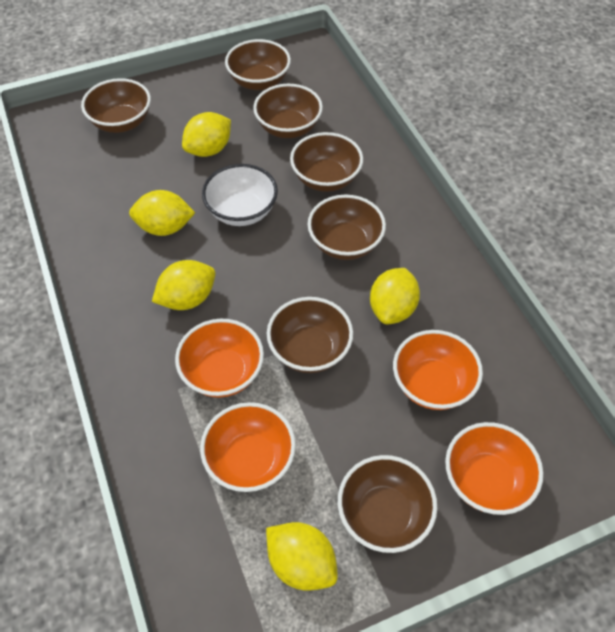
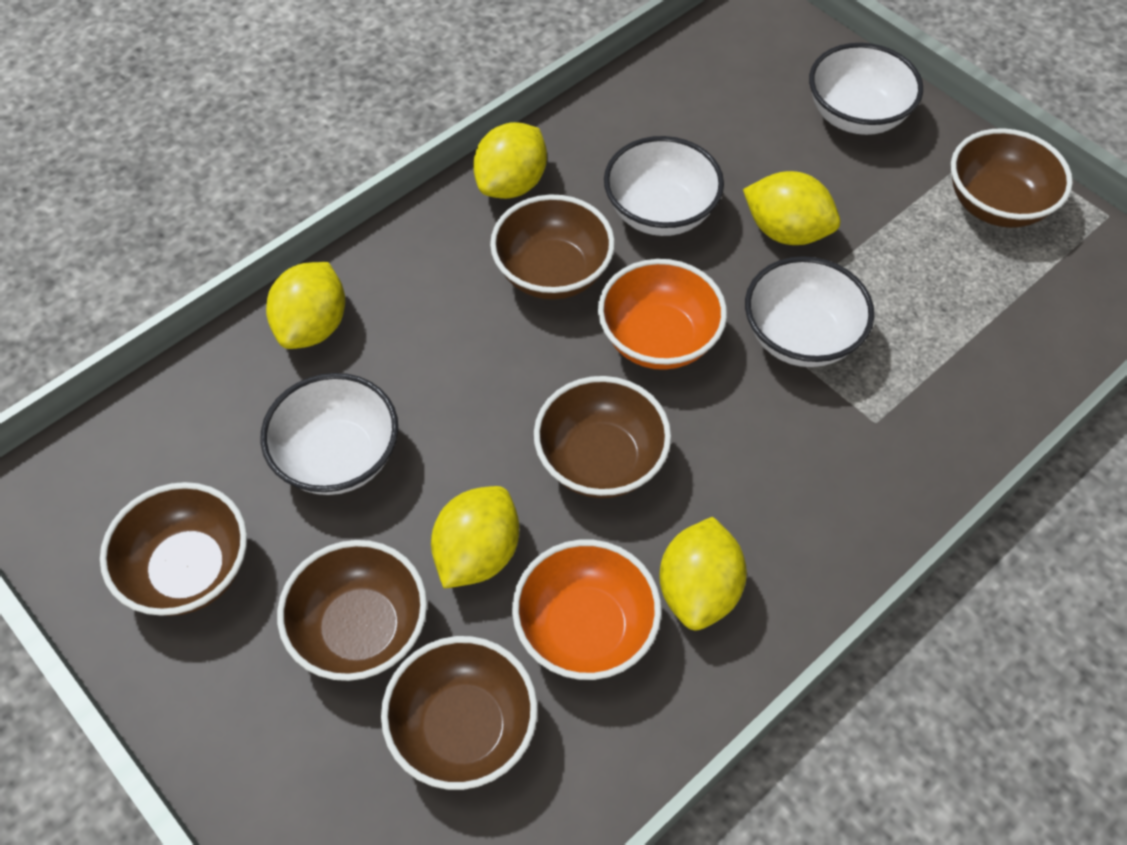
brown bowl: 7 -> 6
orange bowl: 4 -> 2
white bowl: 1 -> 4

